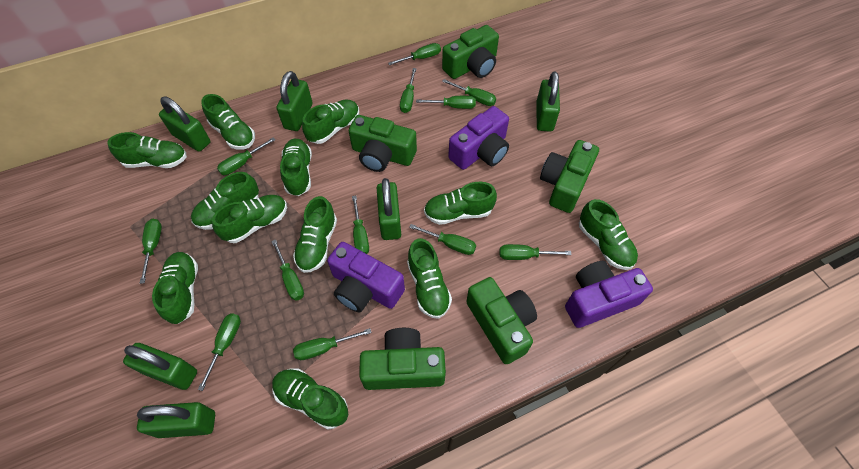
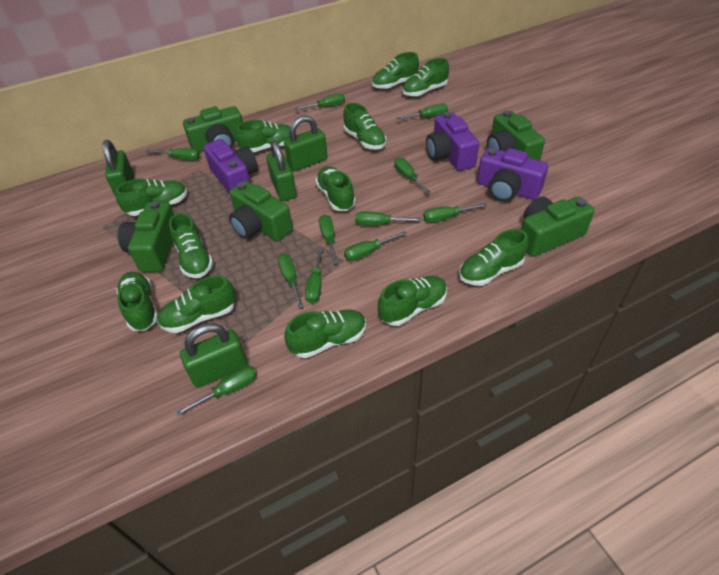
green padlock: 6 -> 4
green screwdriver: 12 -> 11

